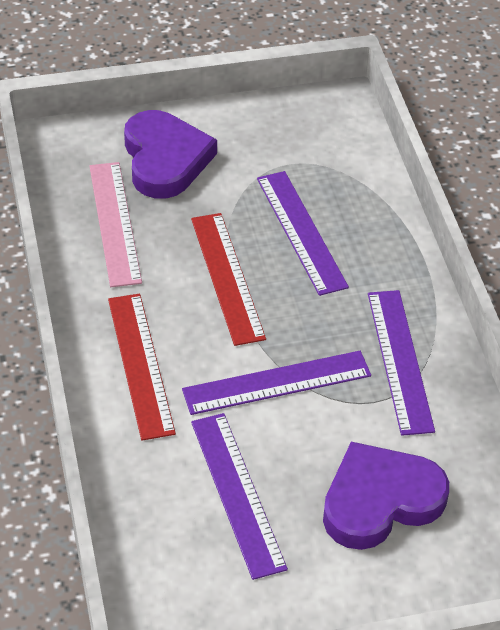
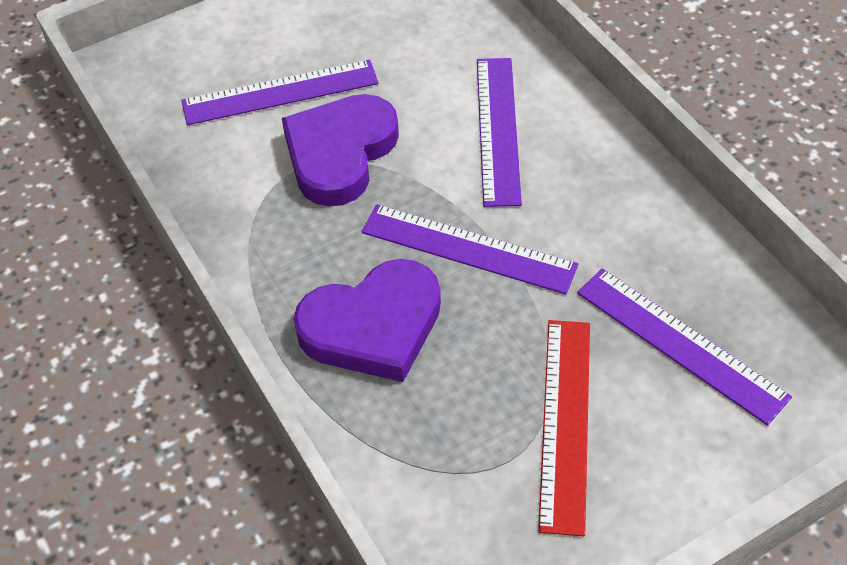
pink ruler: 1 -> 0
red ruler: 2 -> 1

